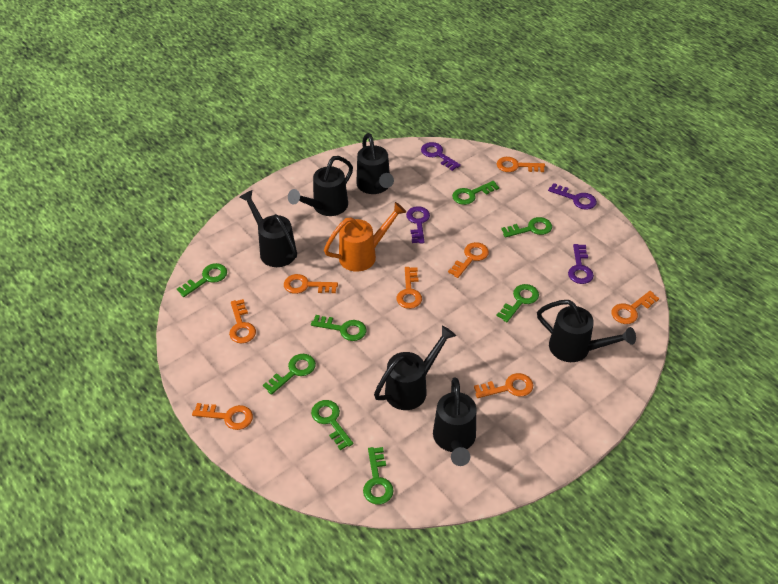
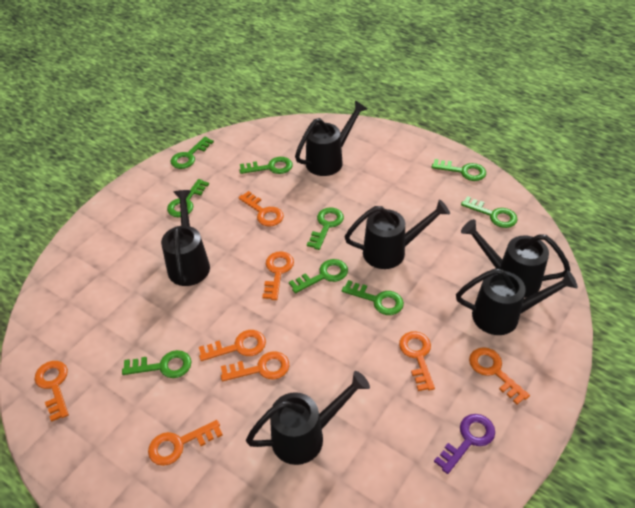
green key: 8 -> 9
orange watering can: 1 -> 0
purple key: 4 -> 1

